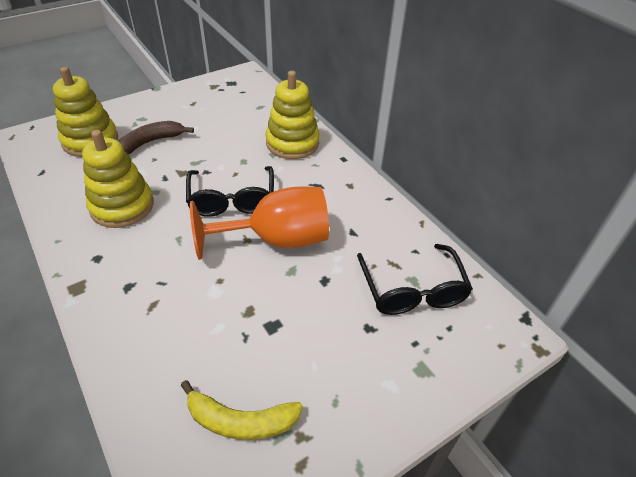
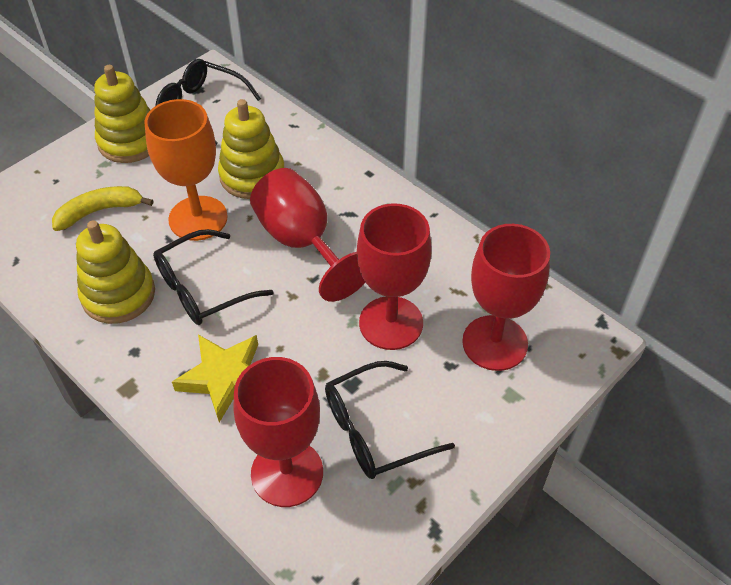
black glasses: 2 -> 3
brown banana: 1 -> 0
red goblet: 0 -> 4
yellow star: 0 -> 1

